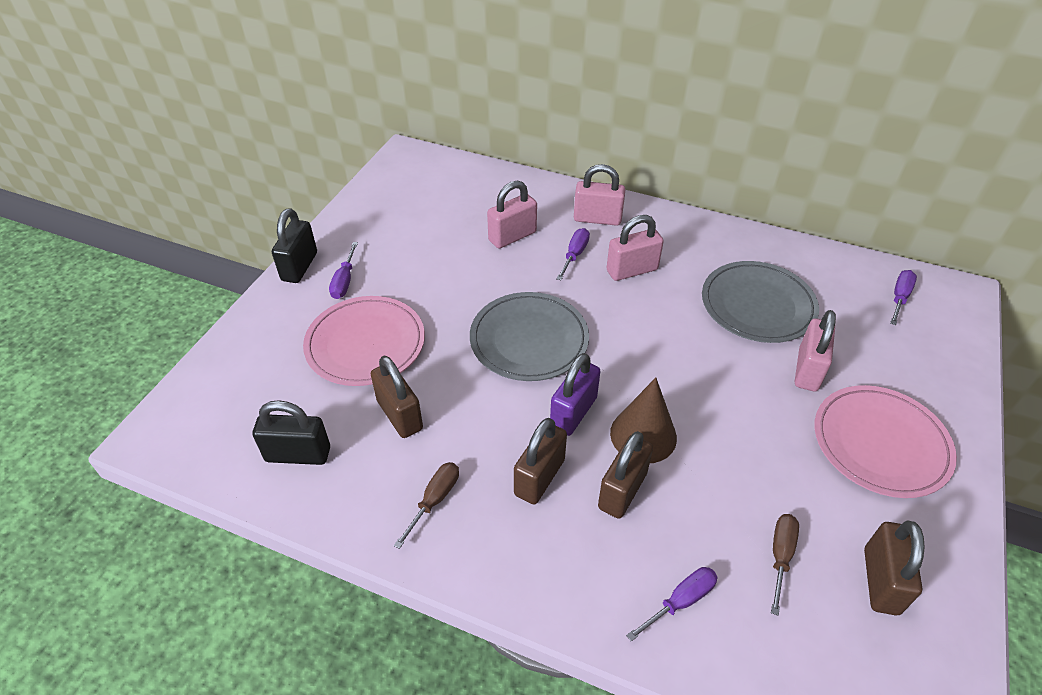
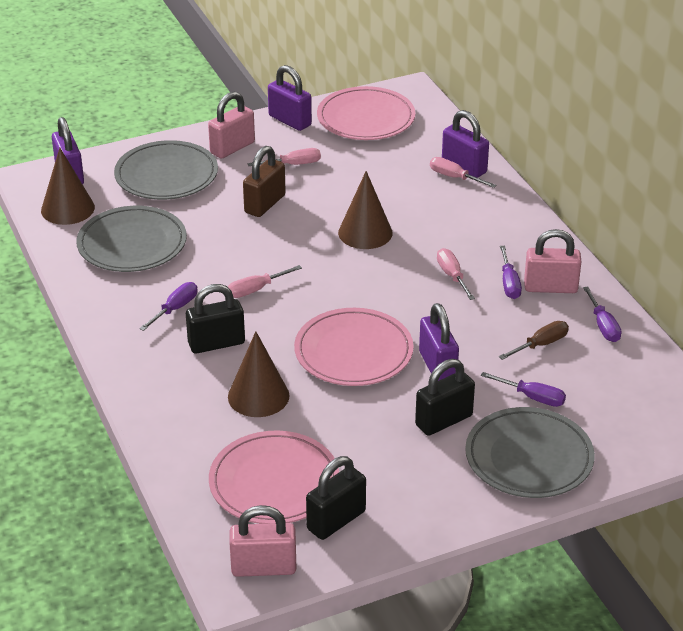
black padlock: 2 -> 3
brown cone: 1 -> 3
brown padlock: 4 -> 1
brown screwdriver: 2 -> 1
grey plate: 2 -> 3
pink padlock: 4 -> 3
pink plate: 2 -> 3
pink screwdriver: 0 -> 4
purple padlock: 1 -> 4

